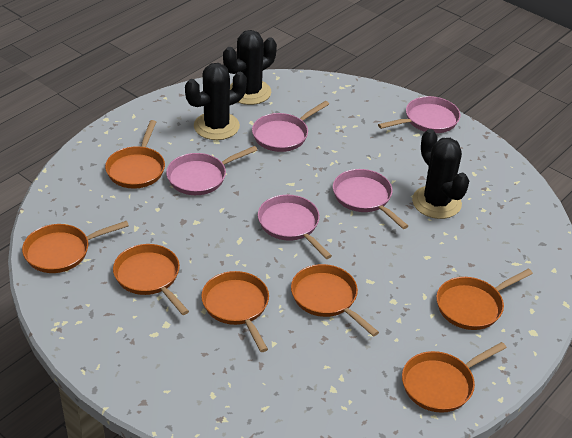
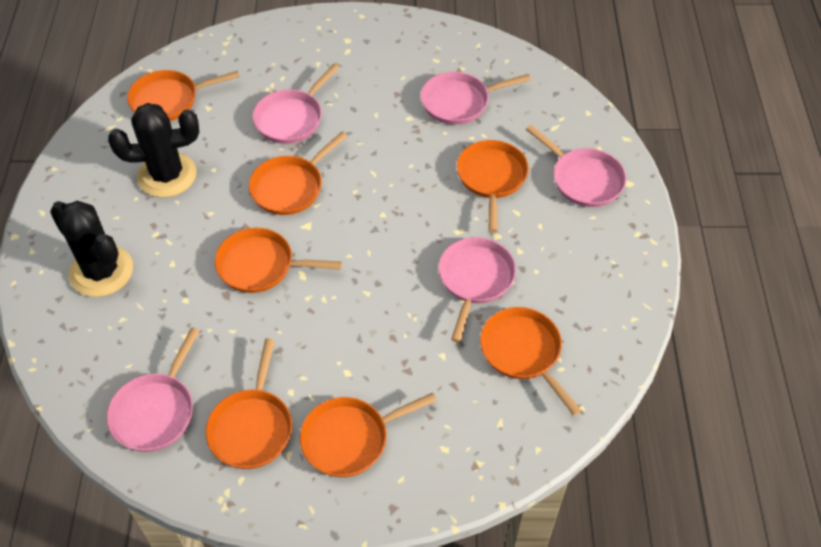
black cactus: 3 -> 2

